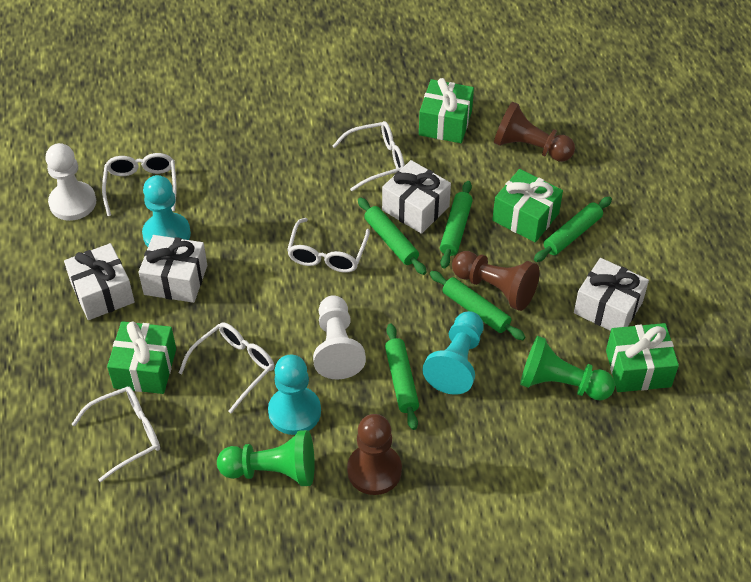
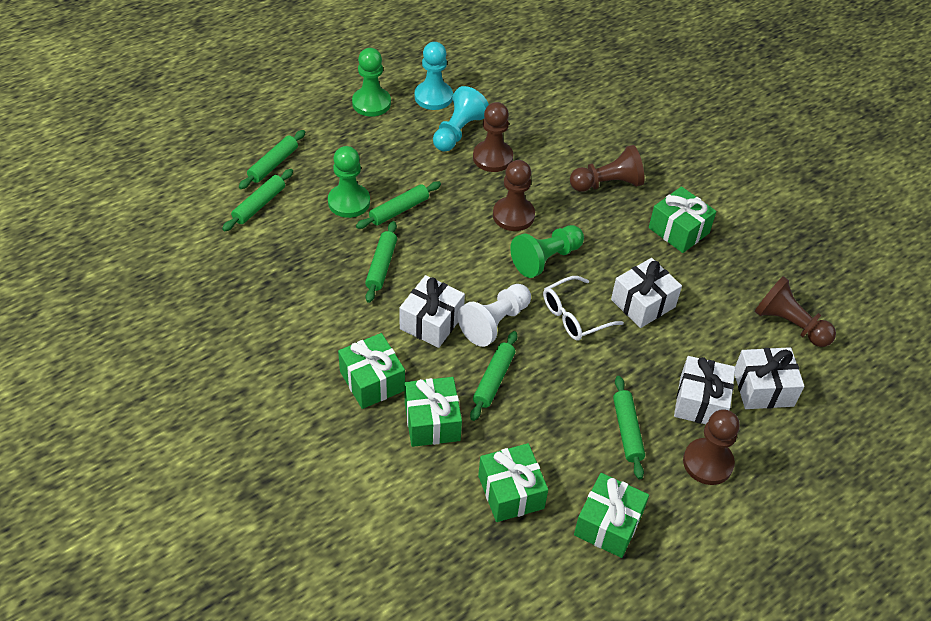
brown pawn: 3 -> 5
green gift: 4 -> 5
green pawn: 2 -> 3
green rolling pin: 5 -> 6
turquoise pawn: 3 -> 2
white glasses: 5 -> 1
white pawn: 2 -> 1

